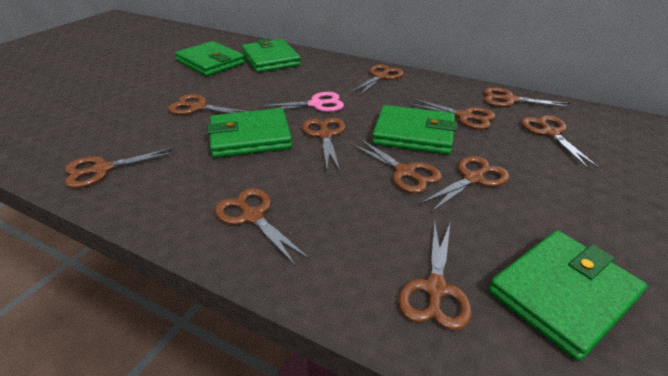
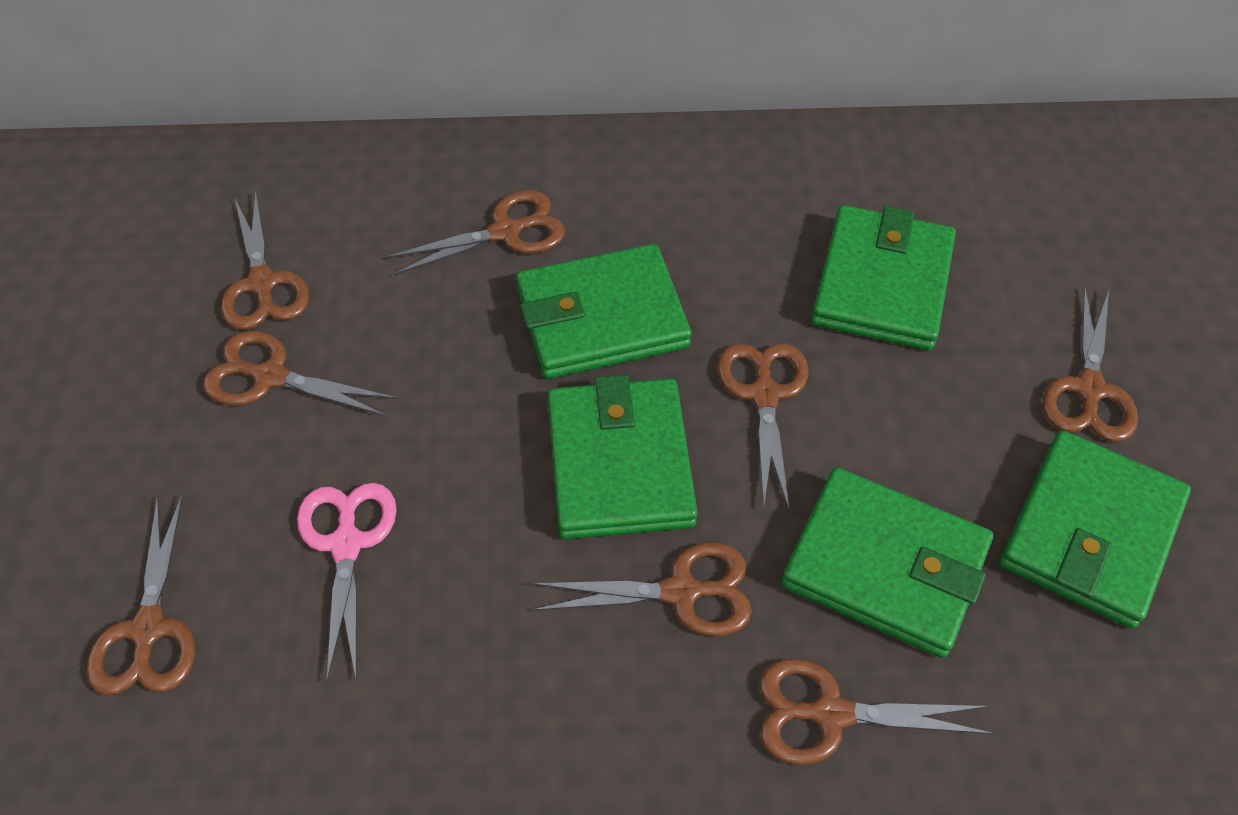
brown scissors: 11 -> 8

